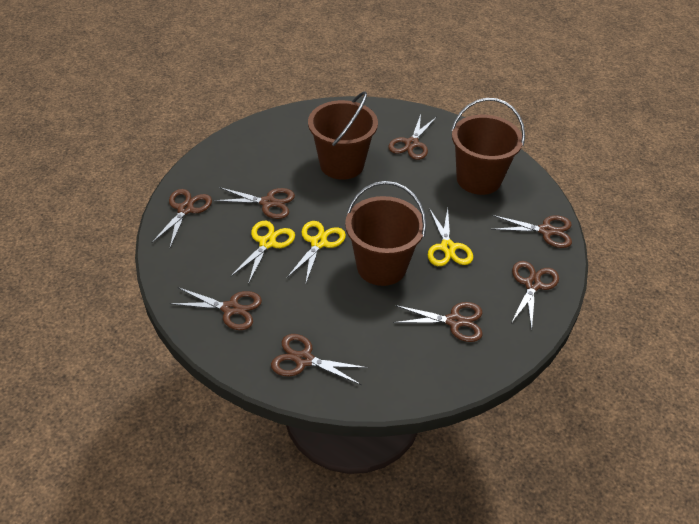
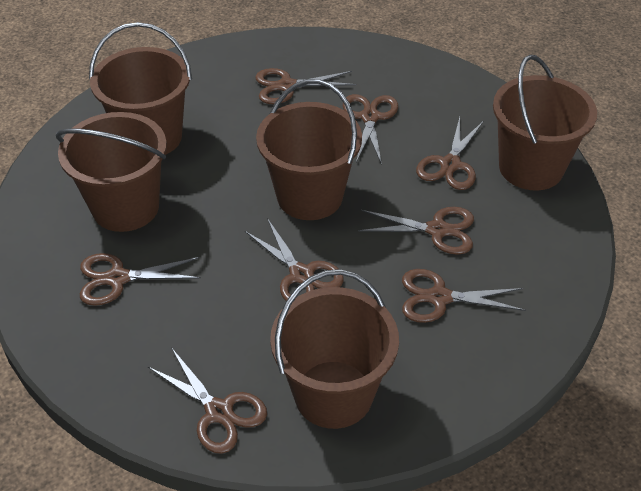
brown bucket: 3 -> 5
yellow scissors: 3 -> 0

